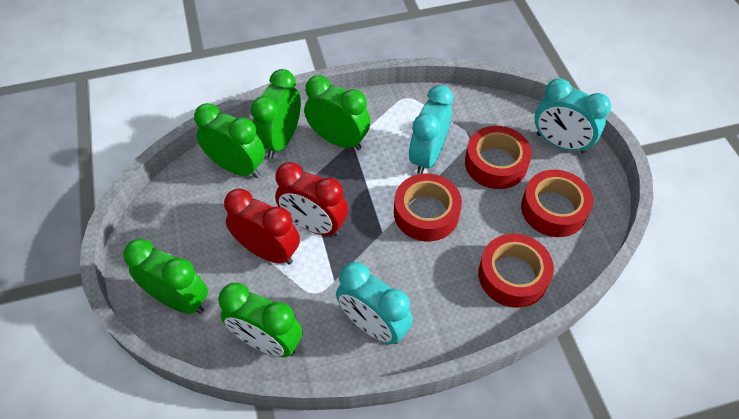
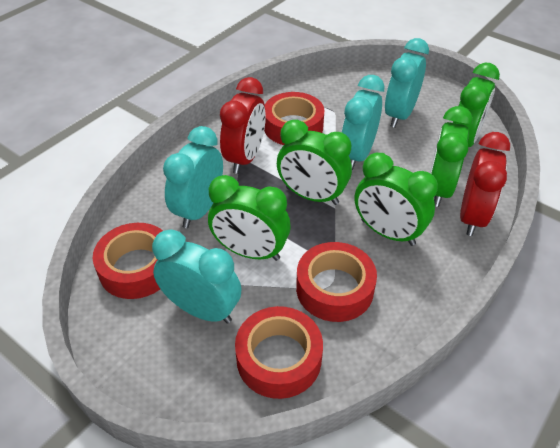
turquoise clock: 3 -> 4

